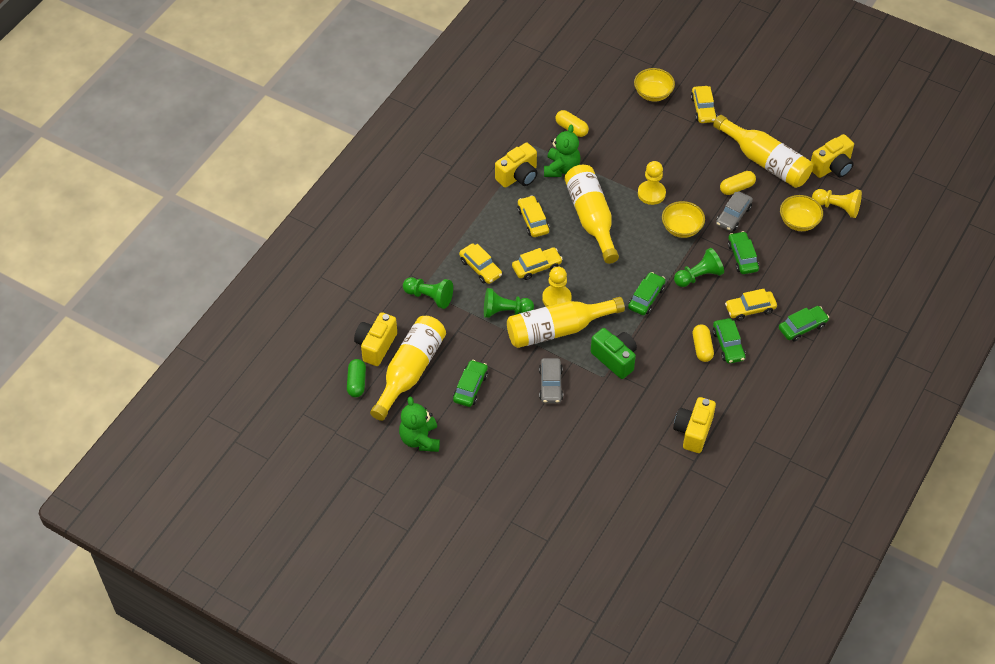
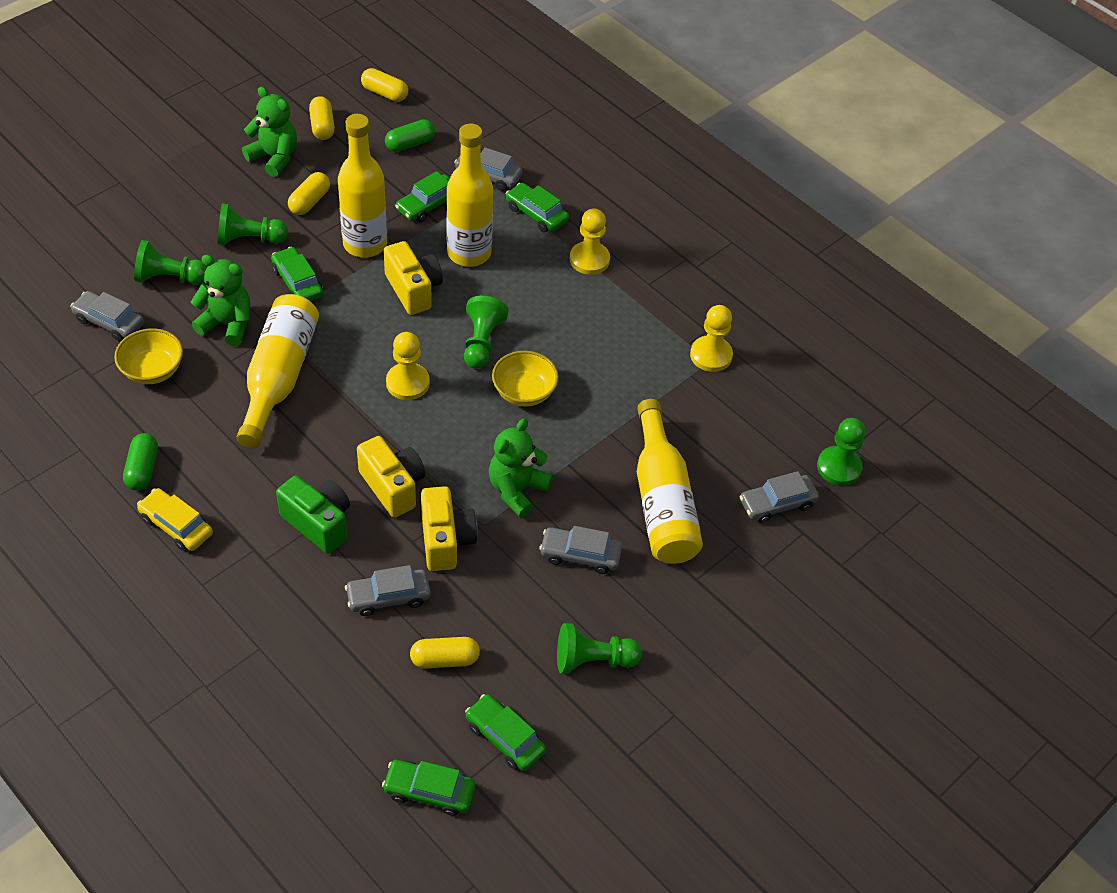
green capsule: 1 -> 2
green pawn: 3 -> 5
green teddy bear: 2 -> 3
grey car: 2 -> 5
yellow bowl: 3 -> 2
yellow camera: 4 -> 3
yellow capsule: 3 -> 4
yellow car: 5 -> 1

